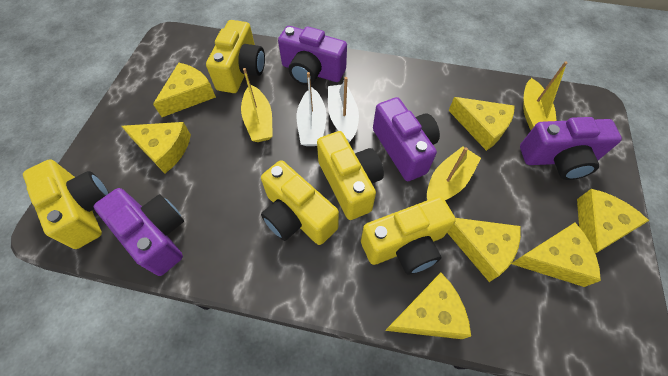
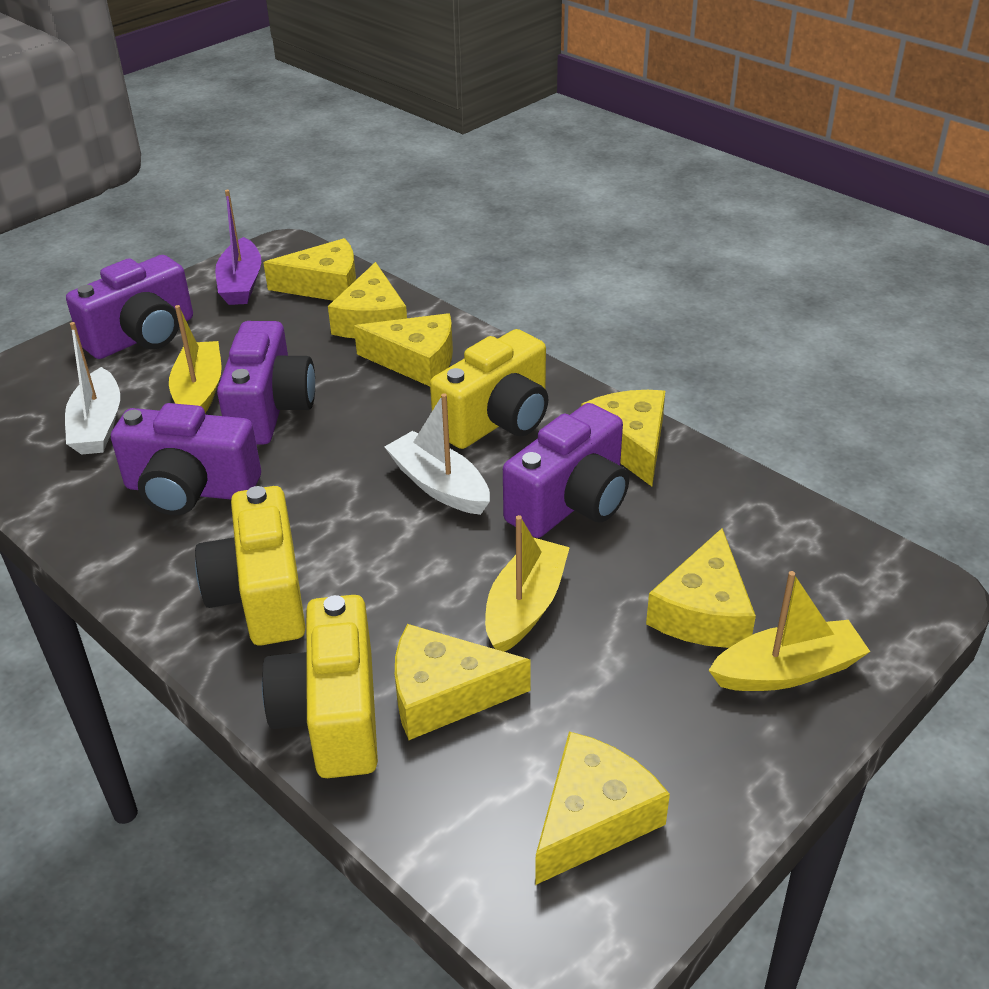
purple boat: 0 -> 1
yellow camera: 5 -> 3

